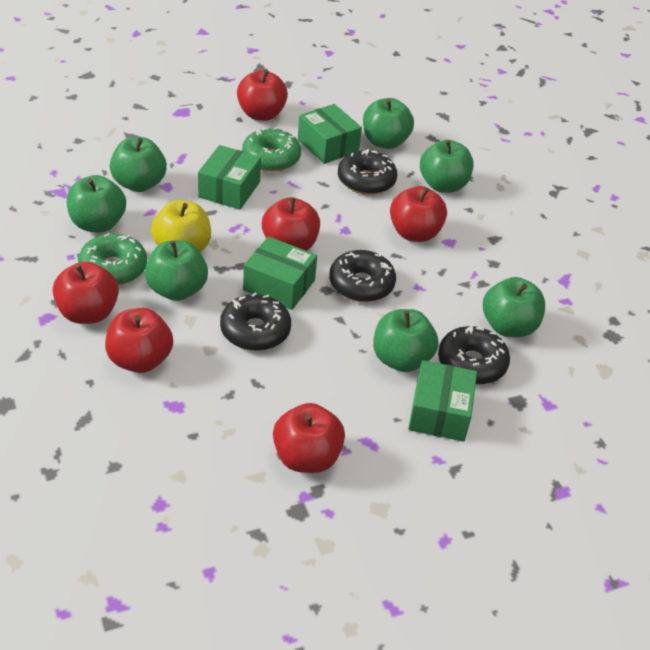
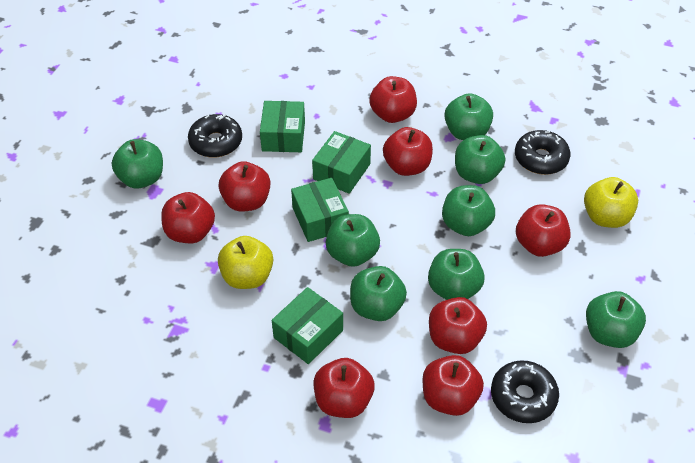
black donut: 4 -> 3
green apple: 7 -> 8
green donut: 2 -> 0
red apple: 6 -> 8
yellow apple: 1 -> 2

